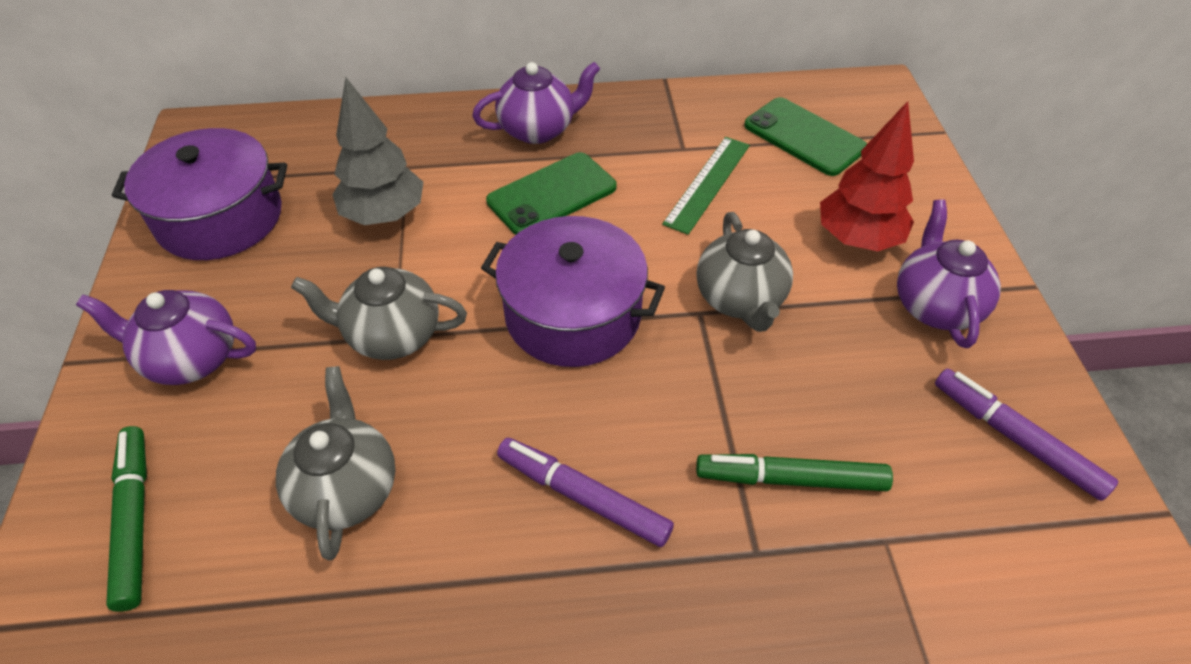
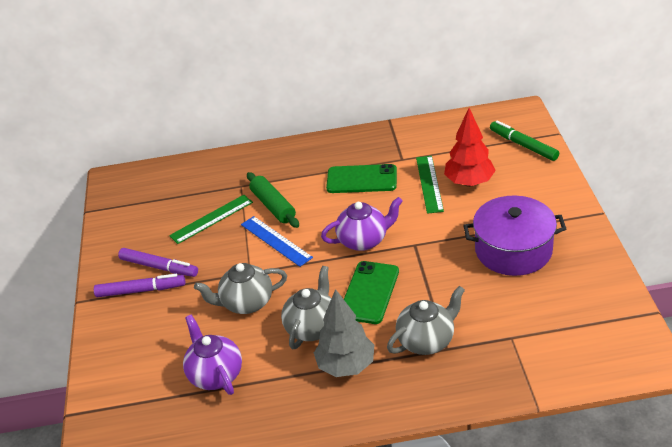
blue ruler: 0 -> 1
green marker: 2 -> 1
green rolling pin: 0 -> 1
green ruler: 1 -> 2
purple pot: 2 -> 1
purple teapot: 3 -> 2

